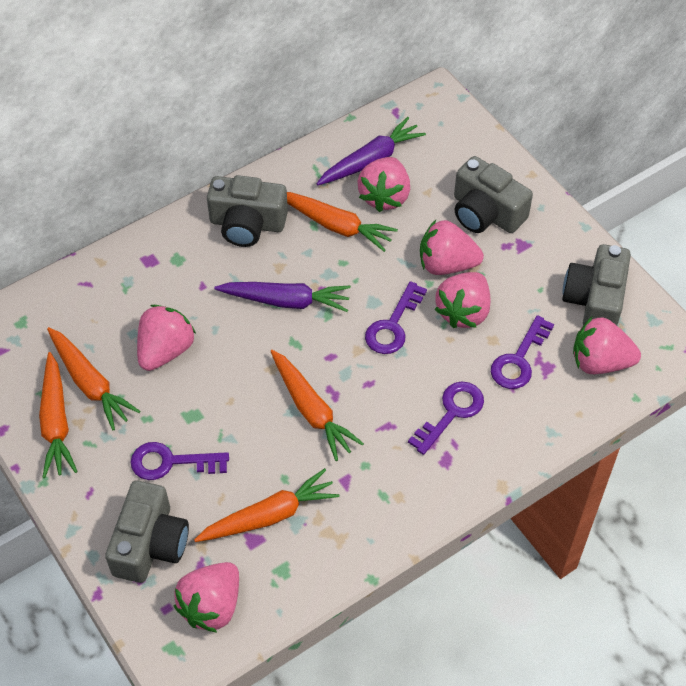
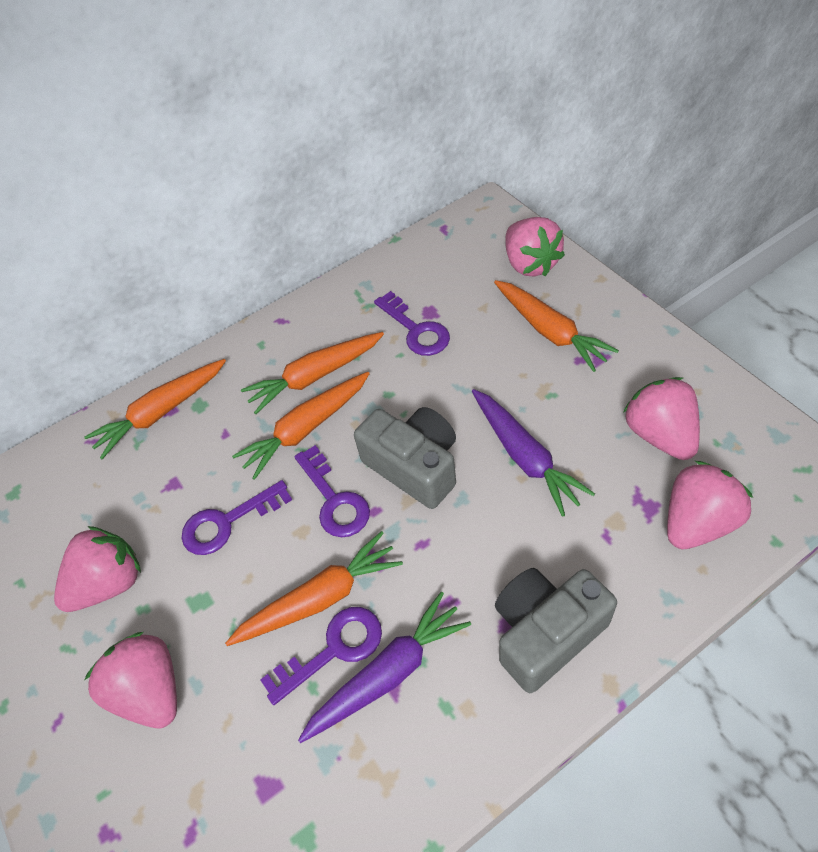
grey camera: 4 -> 2
pink strawberry: 6 -> 5

